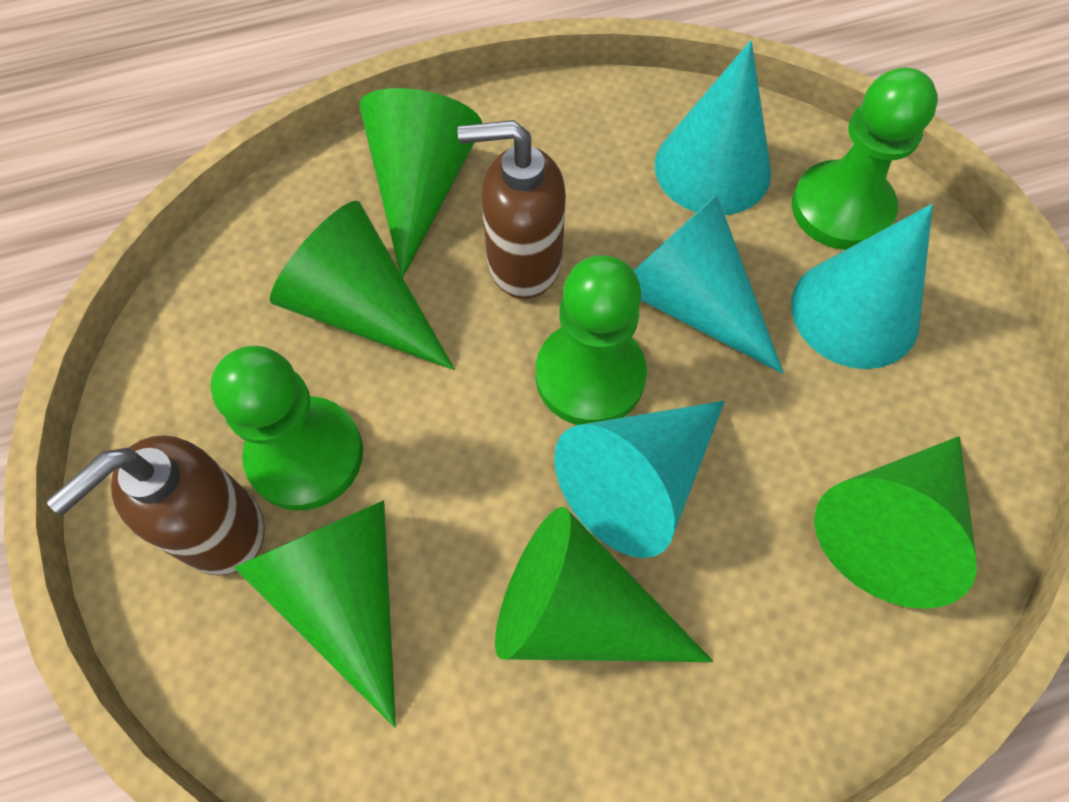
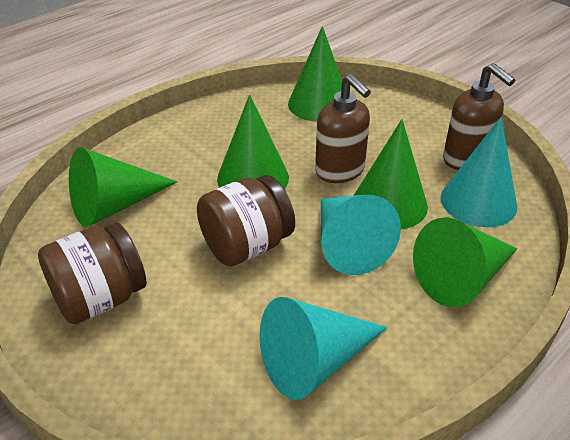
brown jar: 0 -> 2
green pawn: 3 -> 0
turquoise cone: 4 -> 3

